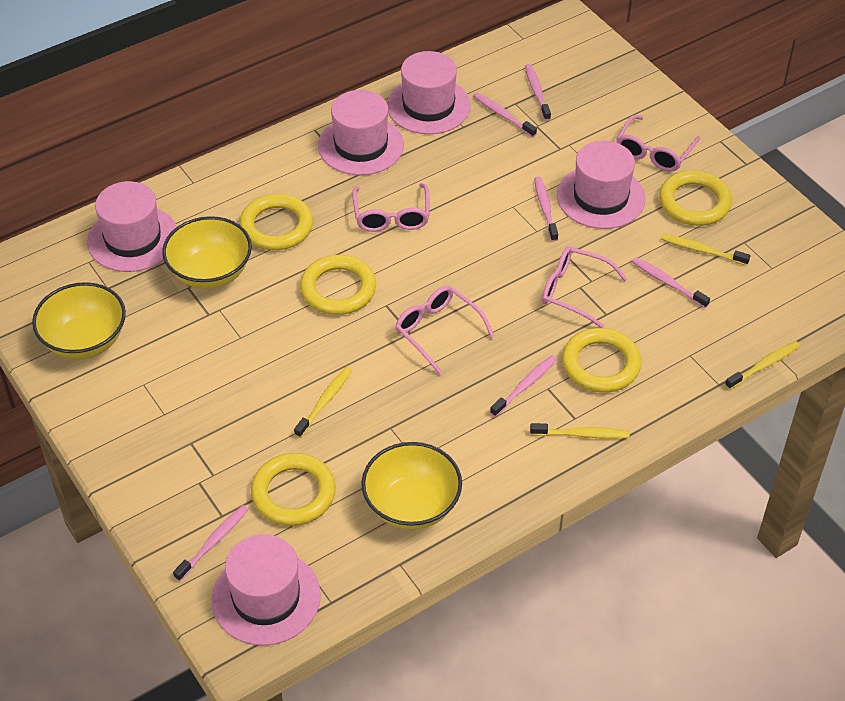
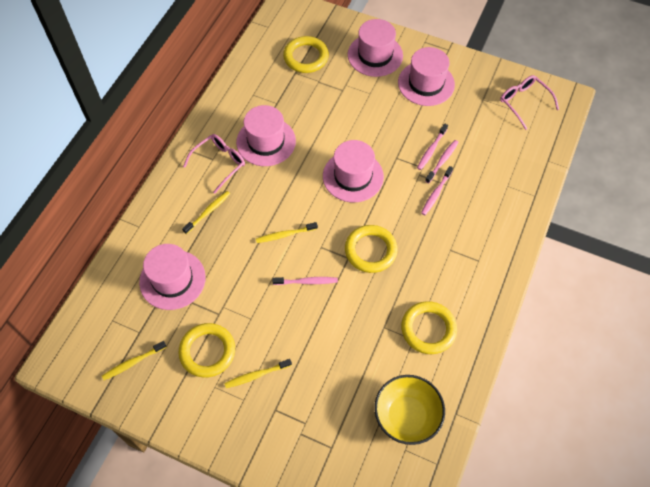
pink glasses: 4 -> 2
pink toothbrush: 6 -> 4
yellow bowl: 3 -> 1
yellow ring: 5 -> 4

